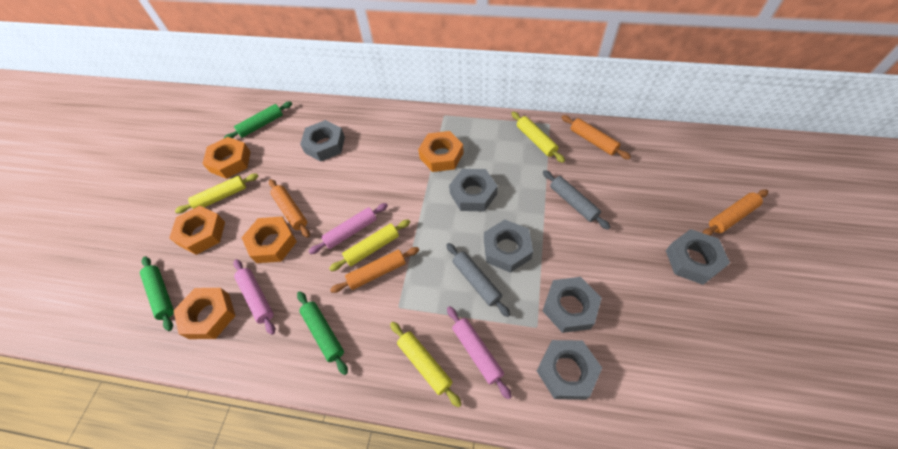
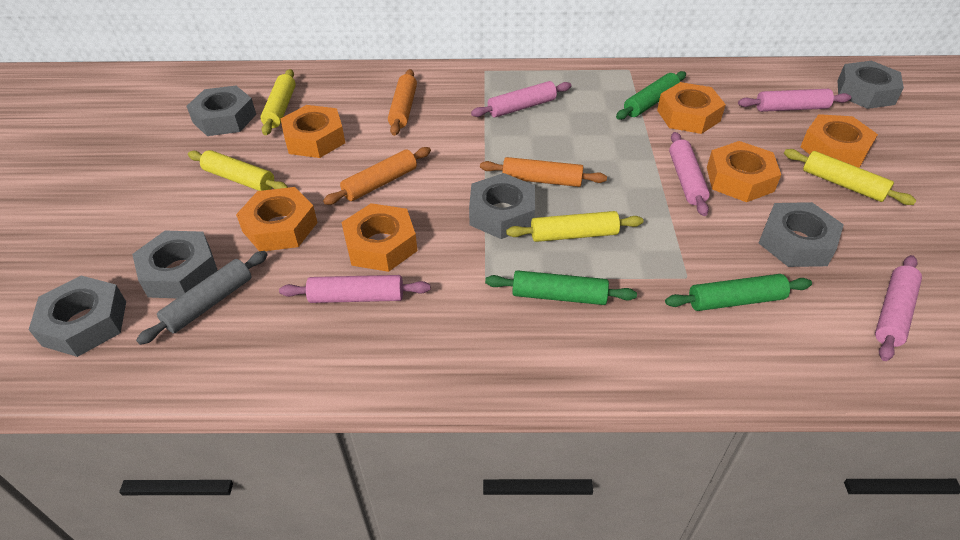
grey rolling pin: 2 -> 1
orange nut: 5 -> 6
orange rolling pin: 4 -> 3
pink rolling pin: 3 -> 5

